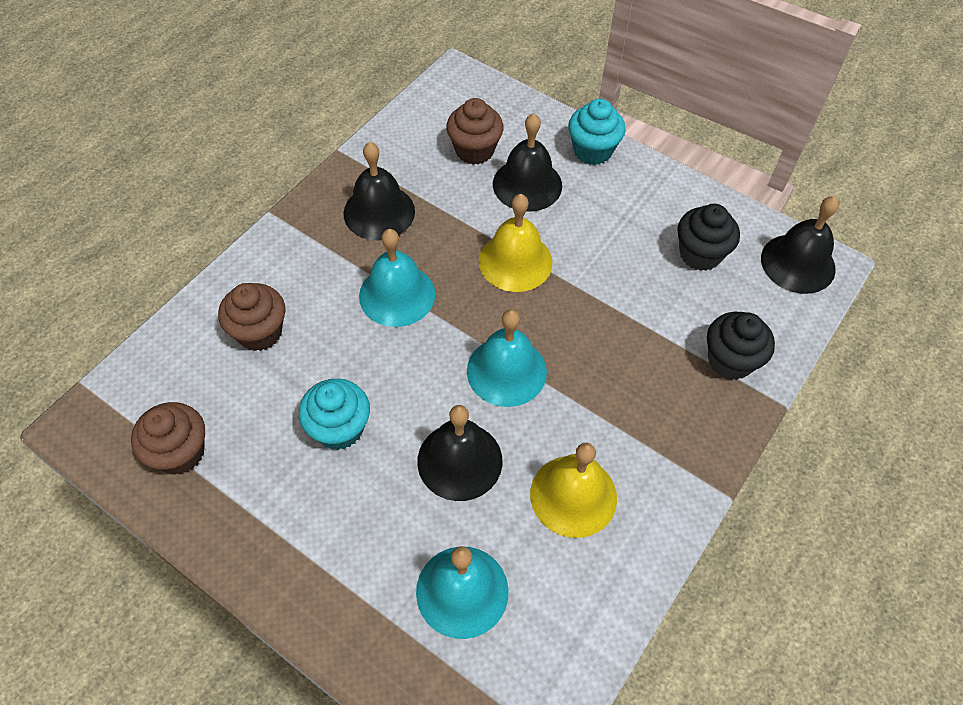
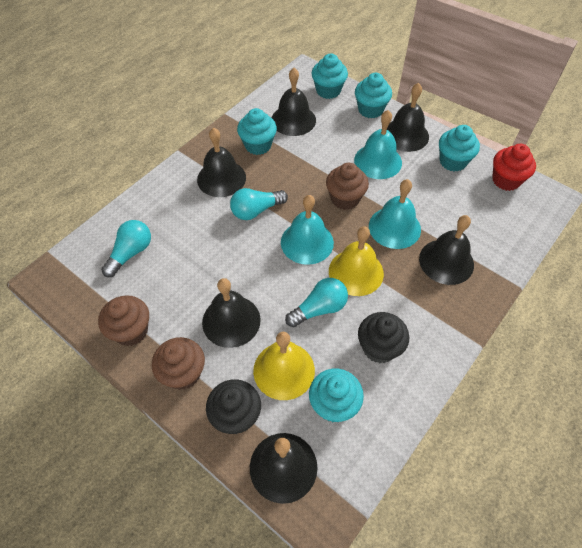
black bell: 4 -> 6
red cupcake: 0 -> 1
turquoise cupcake: 2 -> 5
turquoise light bulb: 0 -> 3

